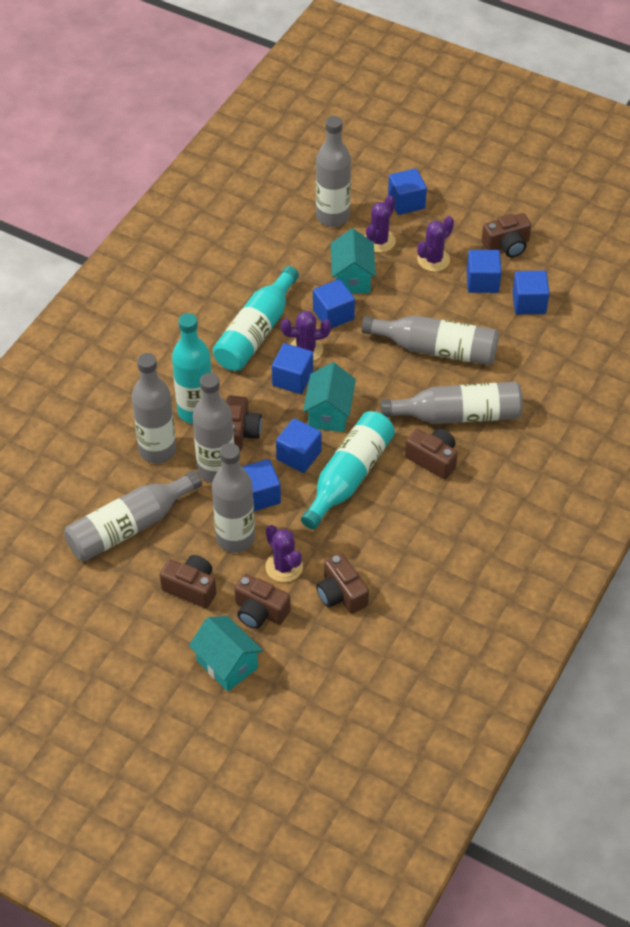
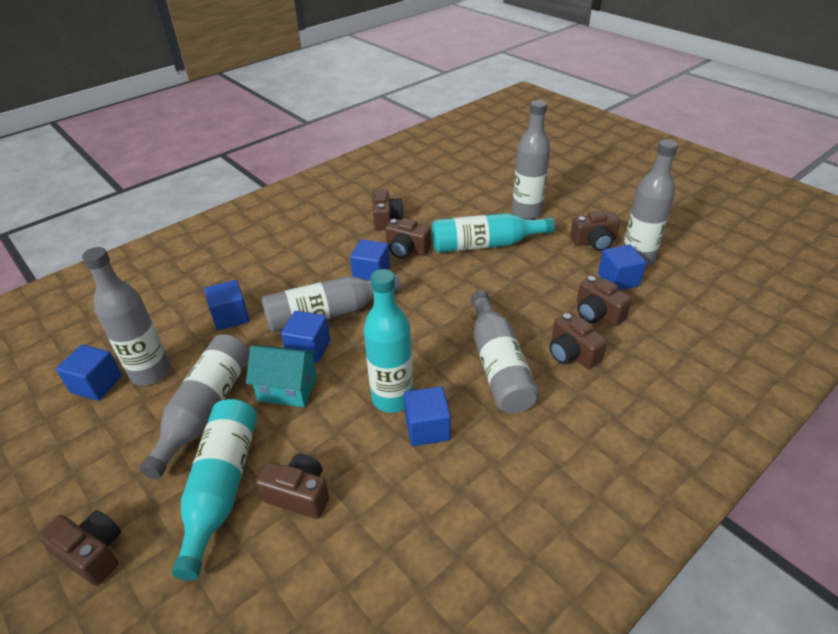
blue cube: 7 -> 6
brown camera: 6 -> 7
grey bottle: 7 -> 6
purple cactus: 4 -> 0
turquoise house: 3 -> 1

